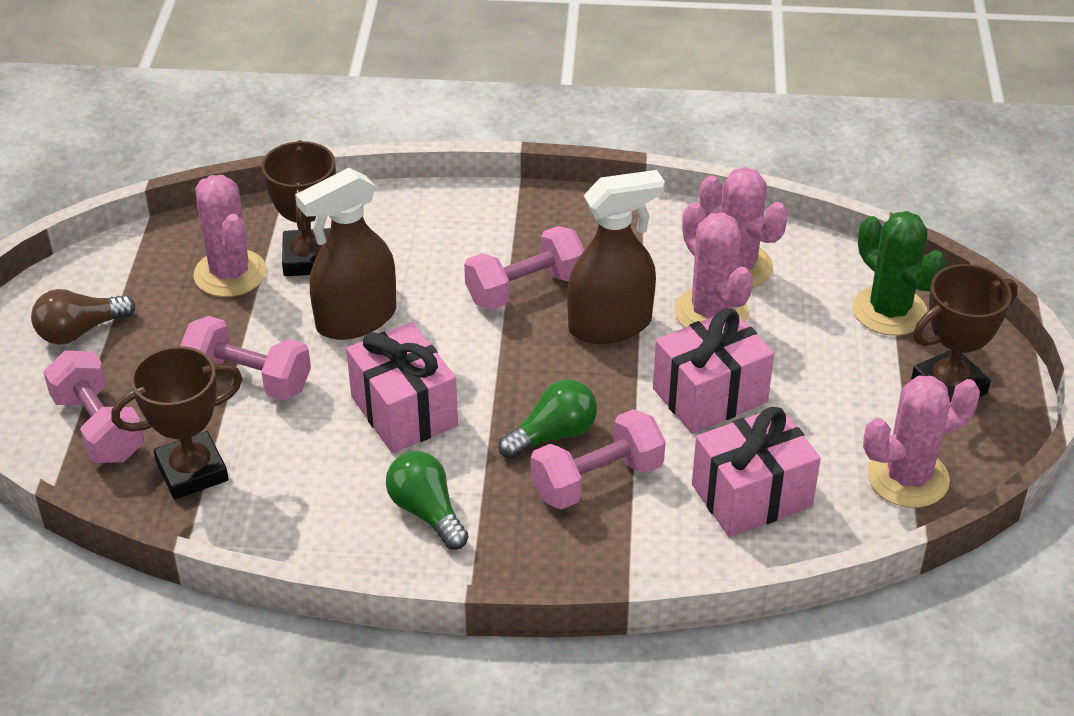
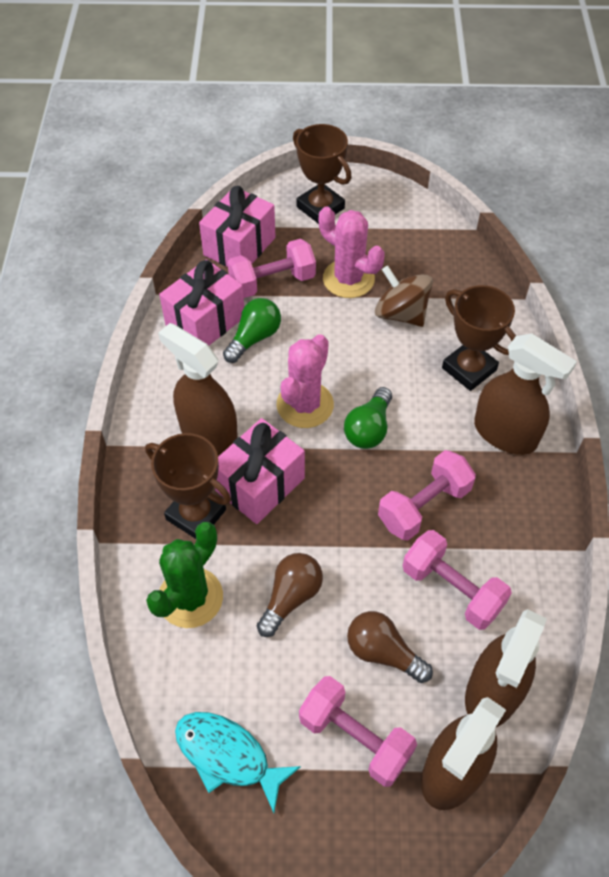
brown light bulb: 1 -> 2
brown spinning top: 0 -> 1
brown spray bottle: 2 -> 4
pink cactus: 4 -> 2
turquoise fish: 0 -> 1

